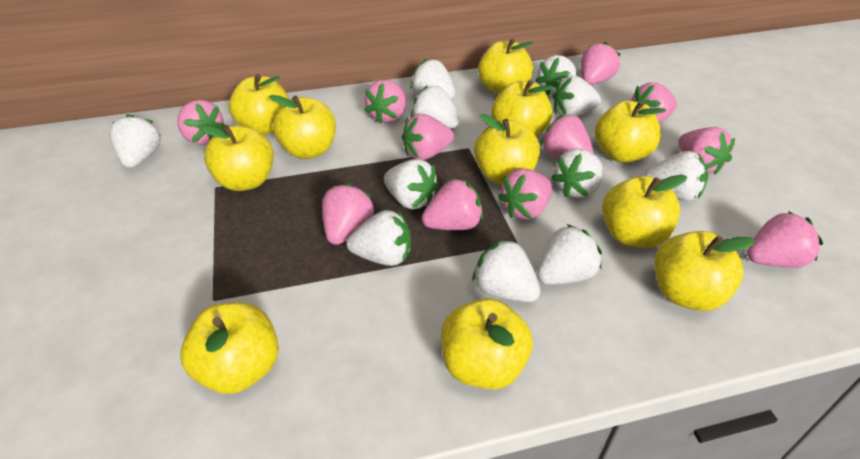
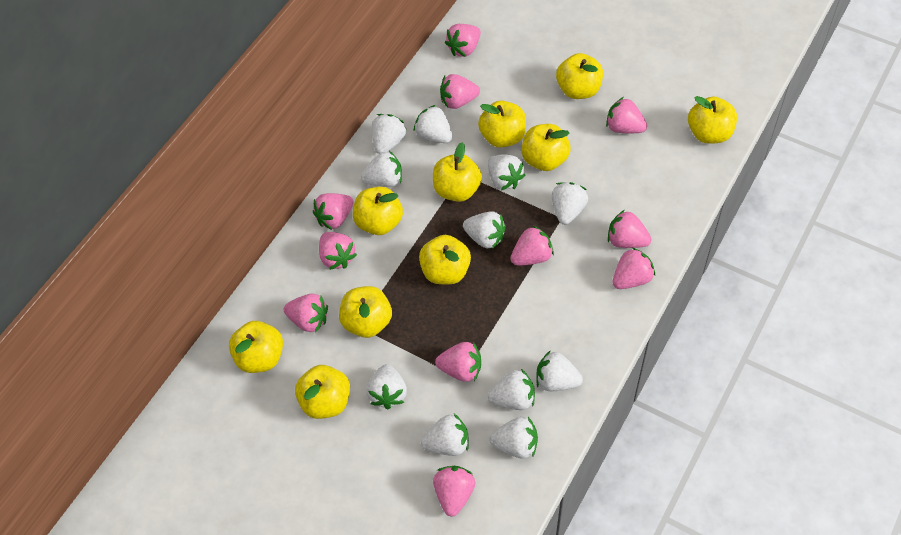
yellow apple: 11 -> 10

